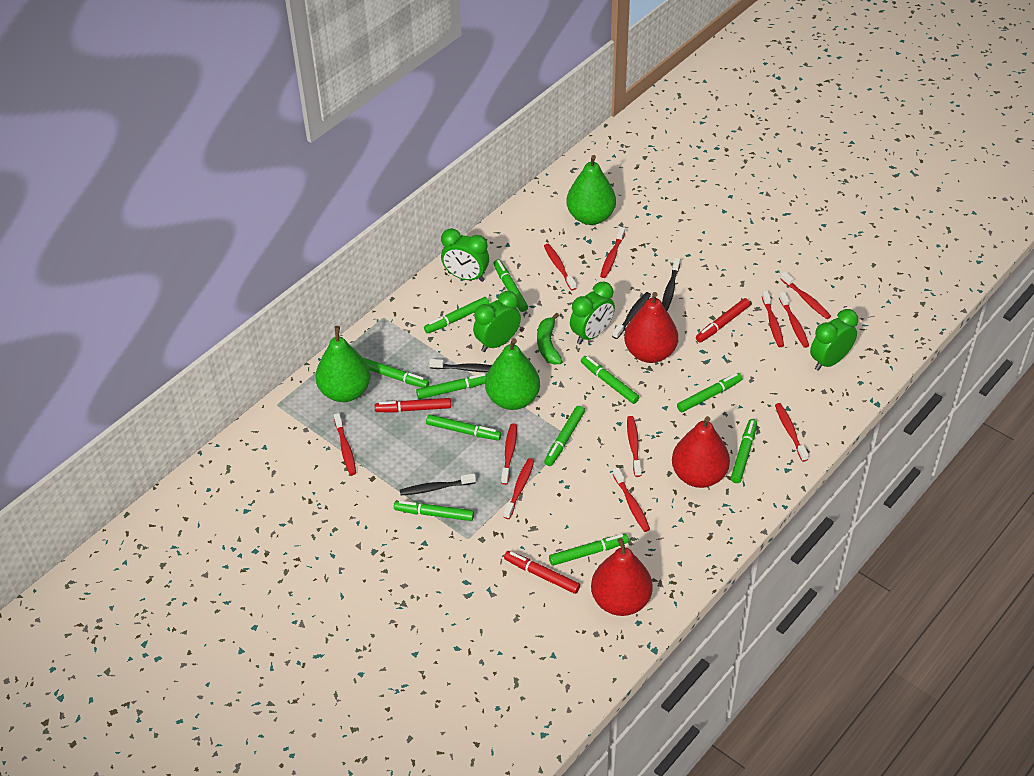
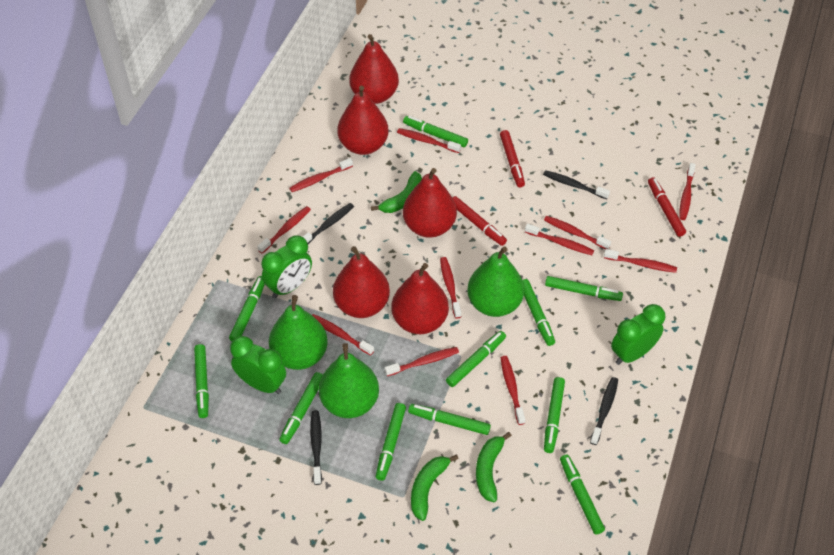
green banana: 1 -> 3
green clock: 4 -> 3
red pear: 3 -> 5

